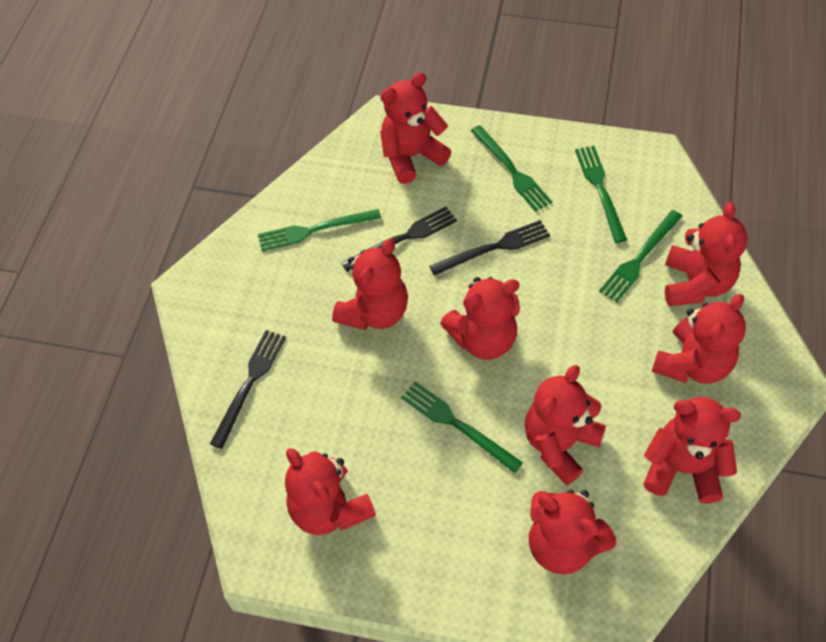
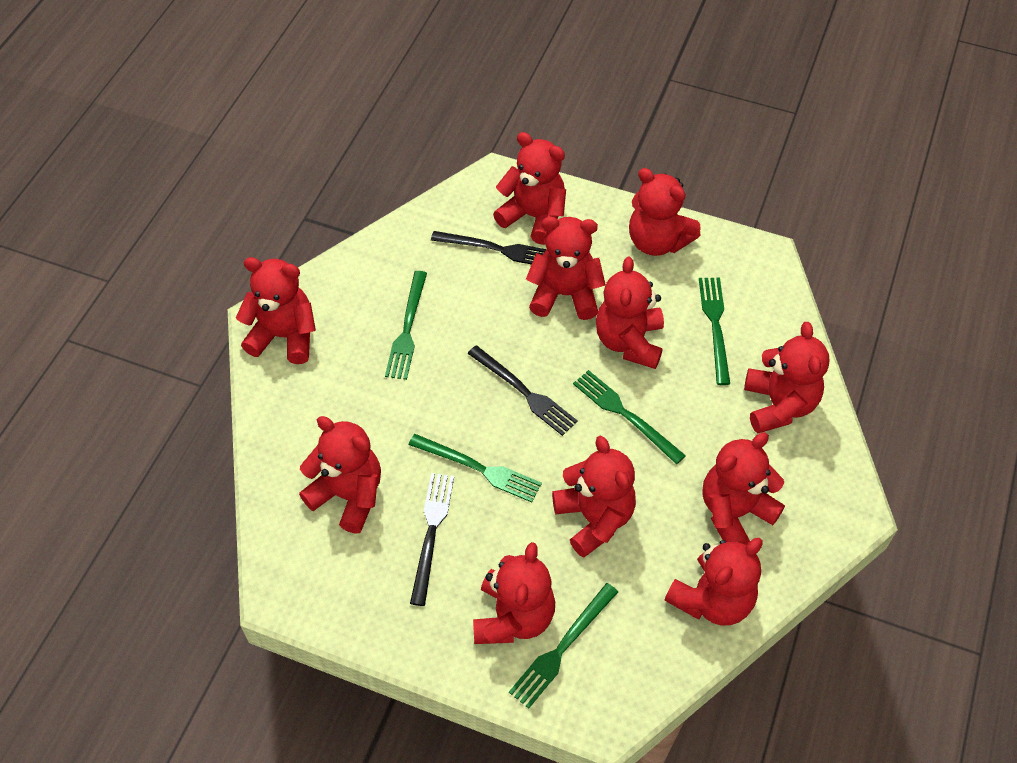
red teddy bear: 9 -> 11

